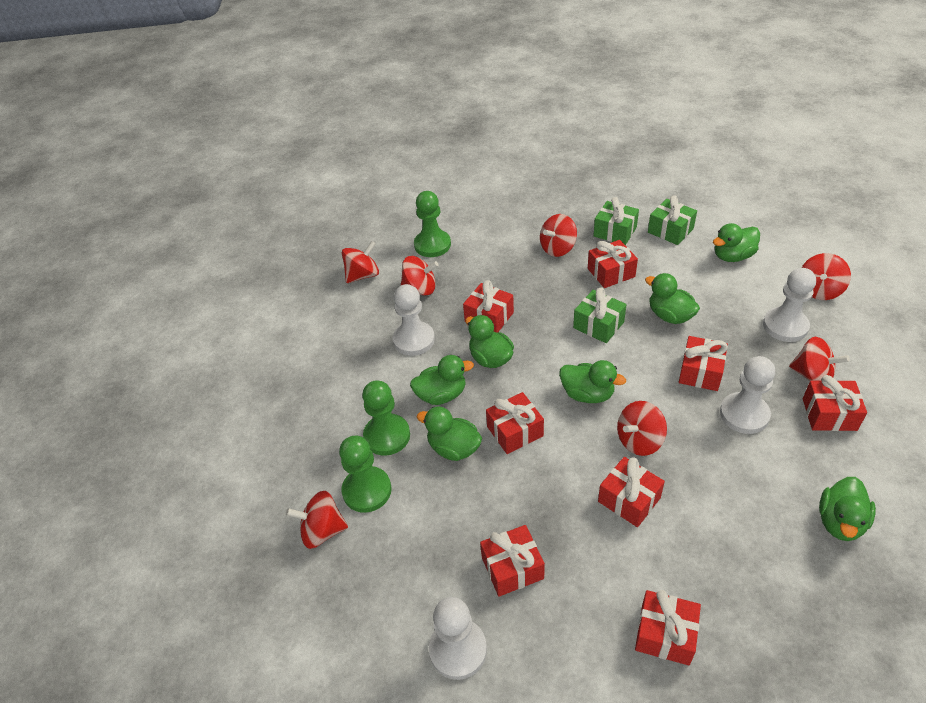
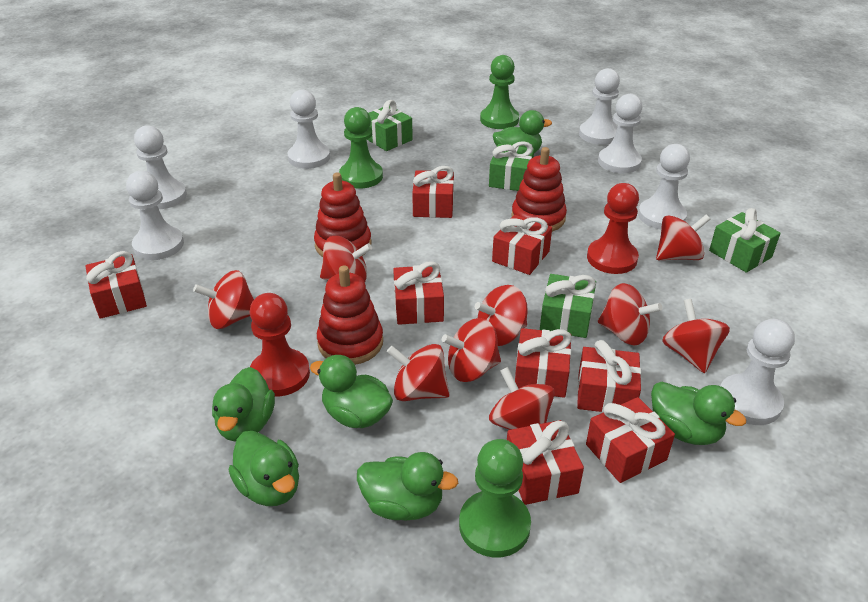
green duck: 7 -> 6
green gift: 3 -> 4
red pawn: 0 -> 2
red spinning top: 7 -> 9
red stacking toy: 0 -> 3
white pawn: 4 -> 7

